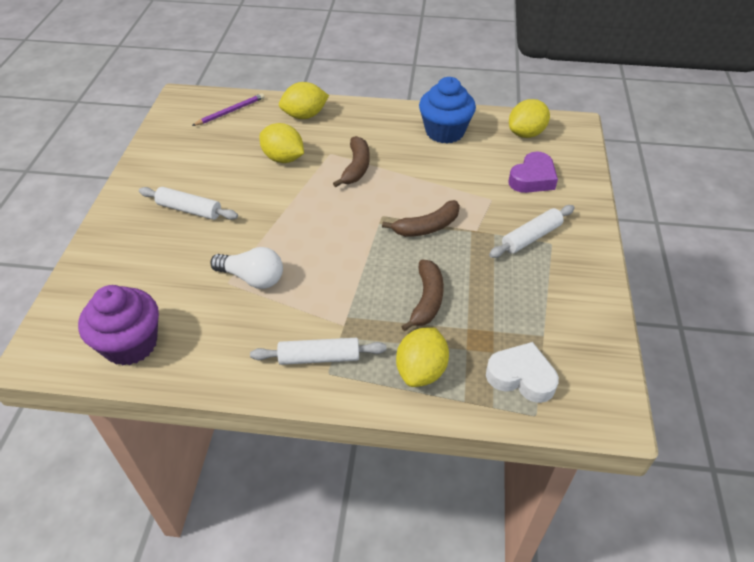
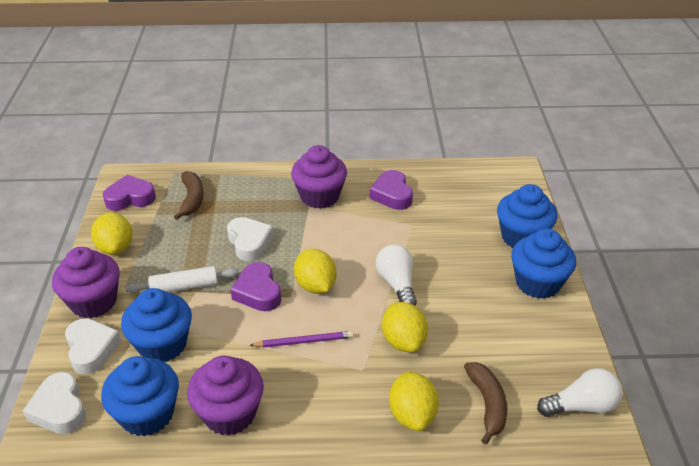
blue cupcake: 1 -> 4
brown banana: 3 -> 2
purple cupcake: 1 -> 3
purple heart: 1 -> 3
white heart: 1 -> 3
white light bulb: 1 -> 2
white rolling pin: 3 -> 1

